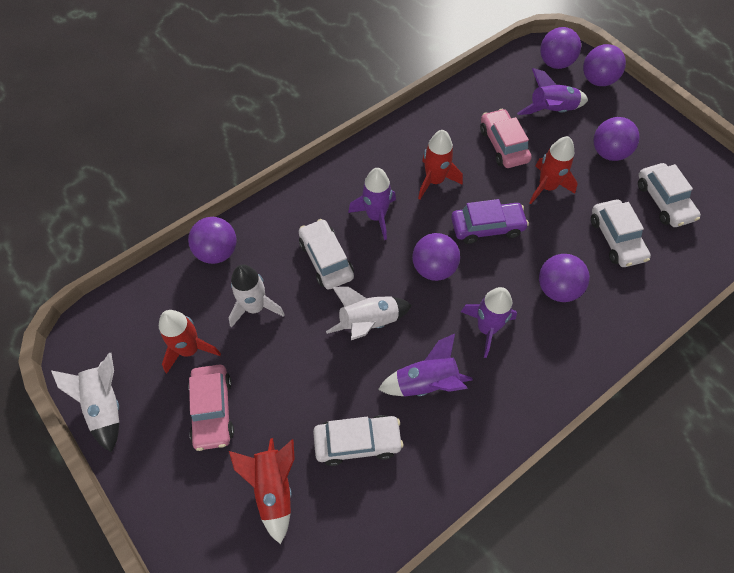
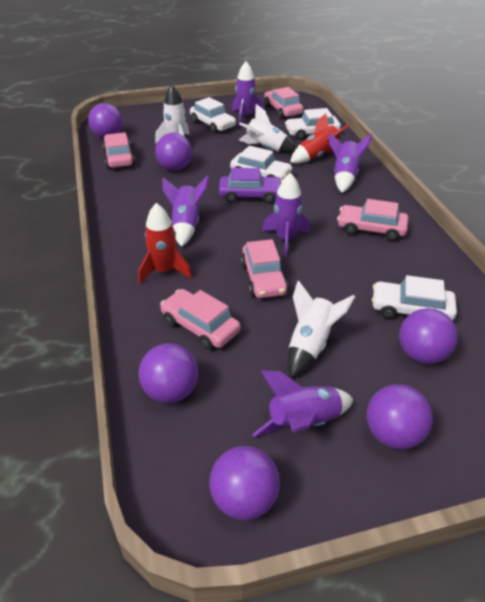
pink car: 2 -> 5
purple rocket: 4 -> 5
red rocket: 4 -> 2

